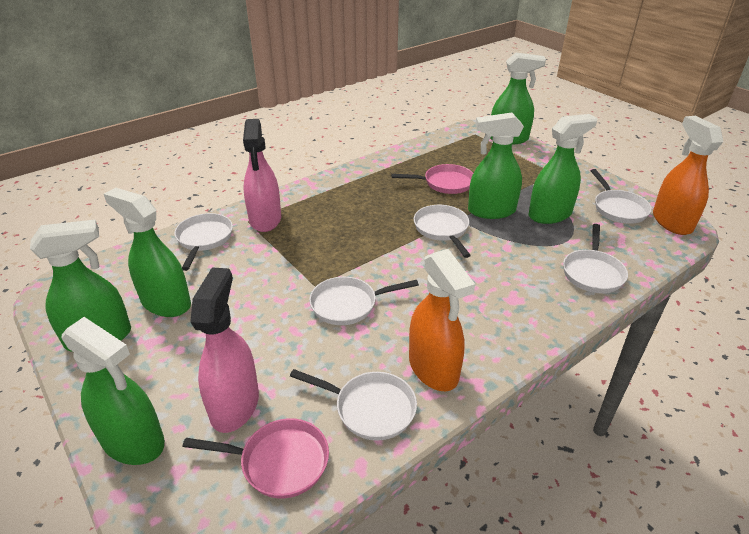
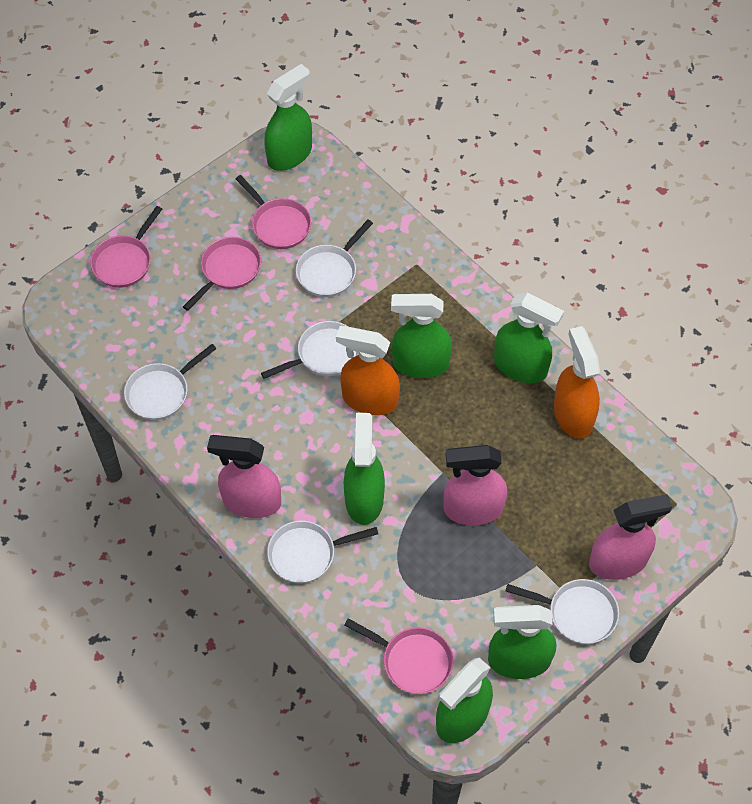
pink pan: 2 -> 4
pink spray bottle: 2 -> 3
white pan: 6 -> 5

